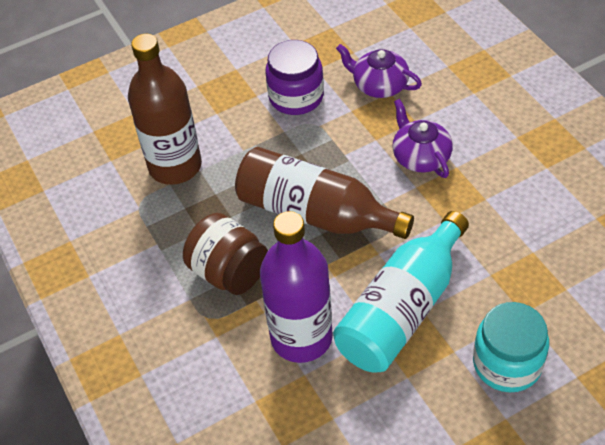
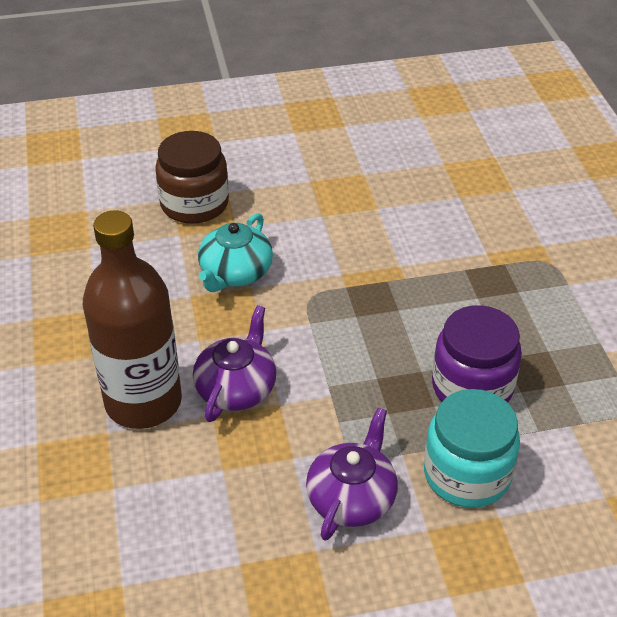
brown bottle: 2 -> 1
purple bottle: 1 -> 0
turquoise bottle: 1 -> 0
turquoise teapot: 0 -> 1

